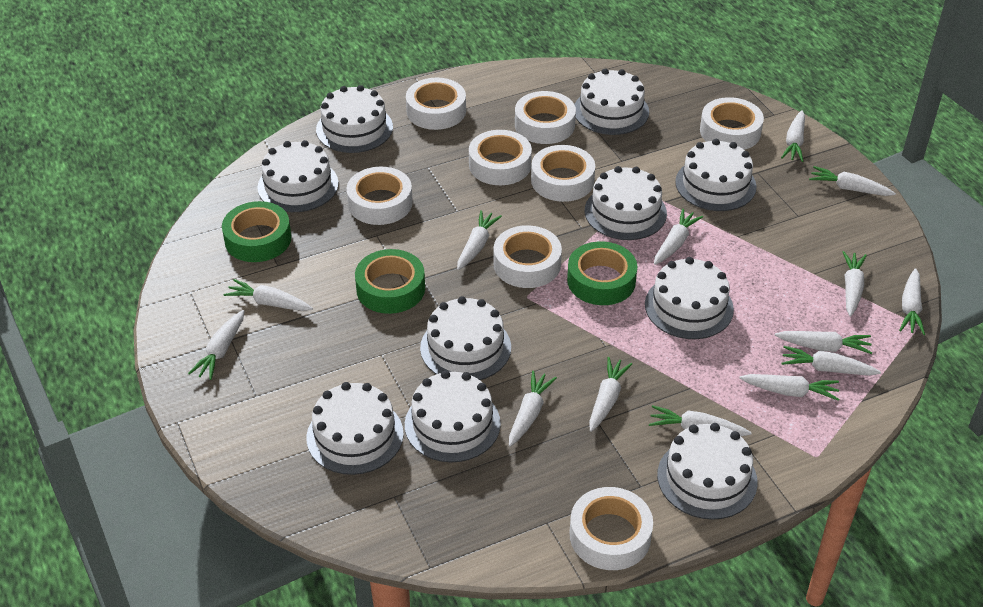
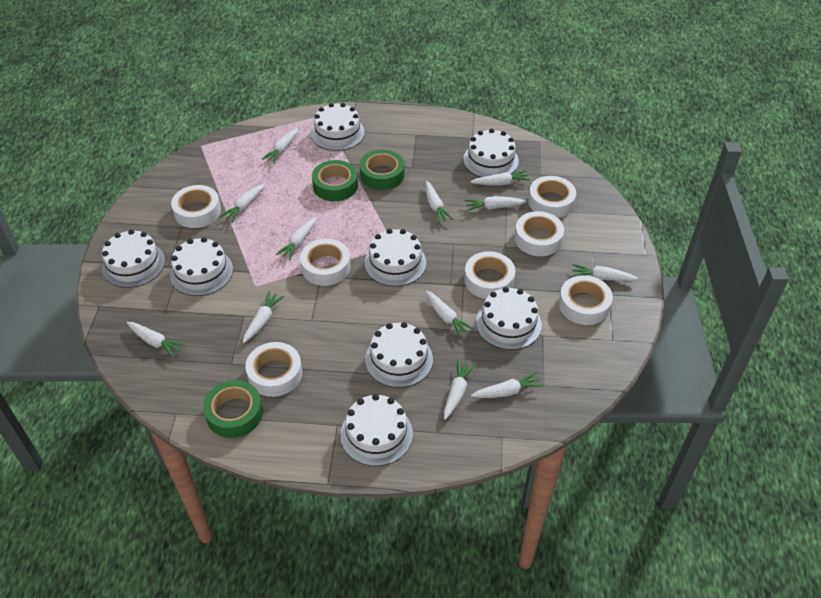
white cake: 10 -> 8
white carrot: 14 -> 12
white tape: 8 -> 7

